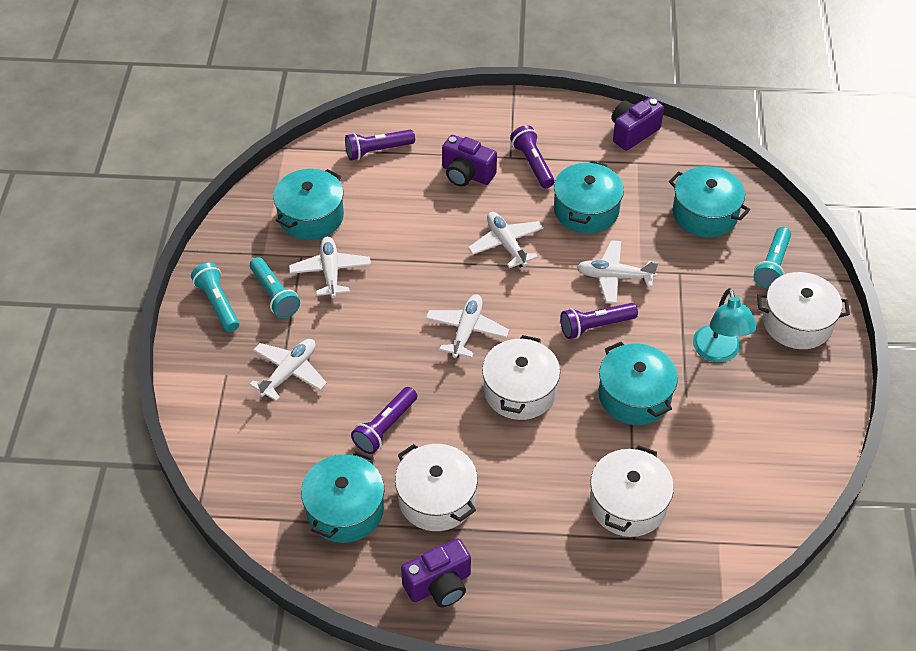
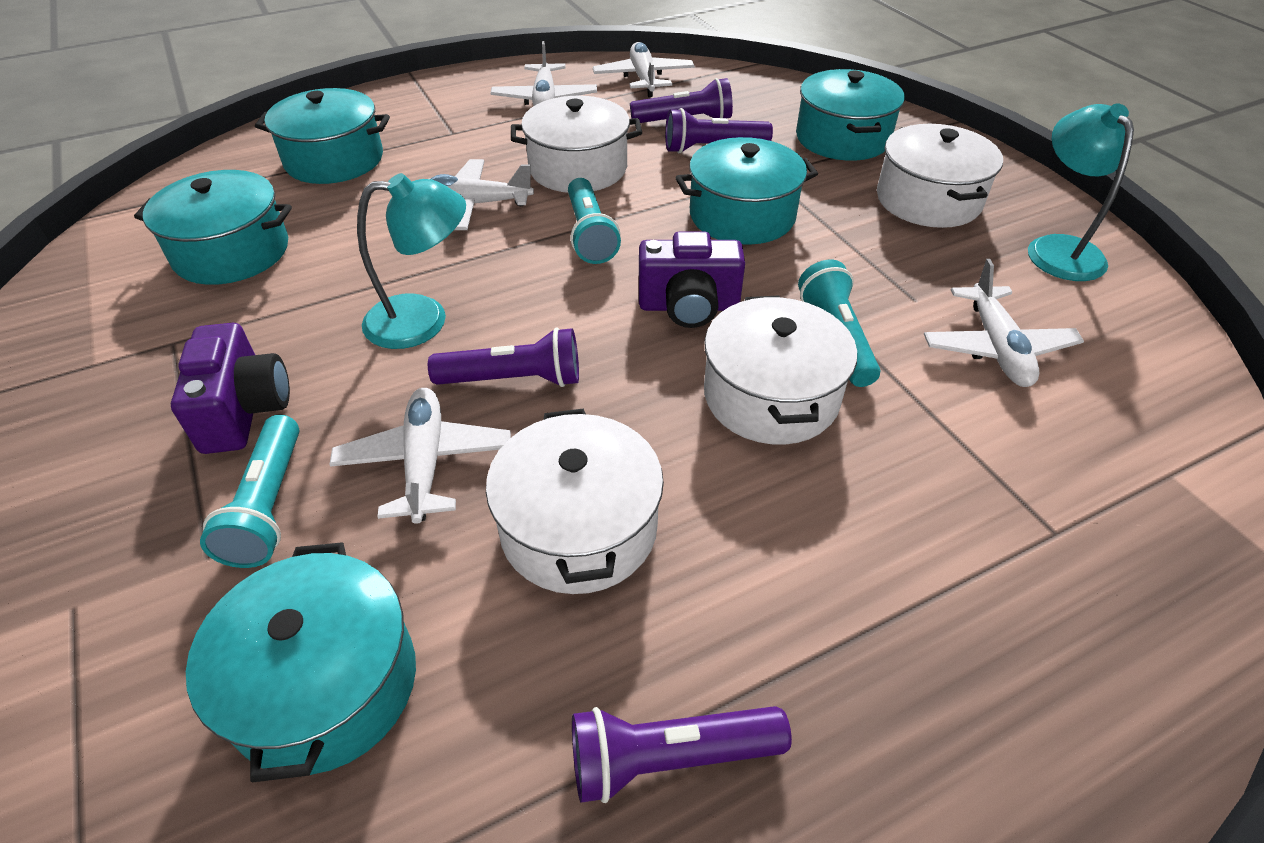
purple camera: 3 -> 2
turquoise lamp: 1 -> 2

